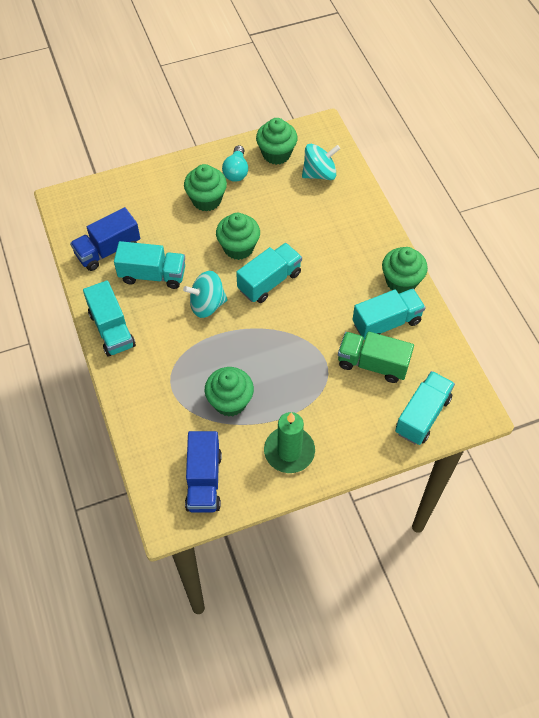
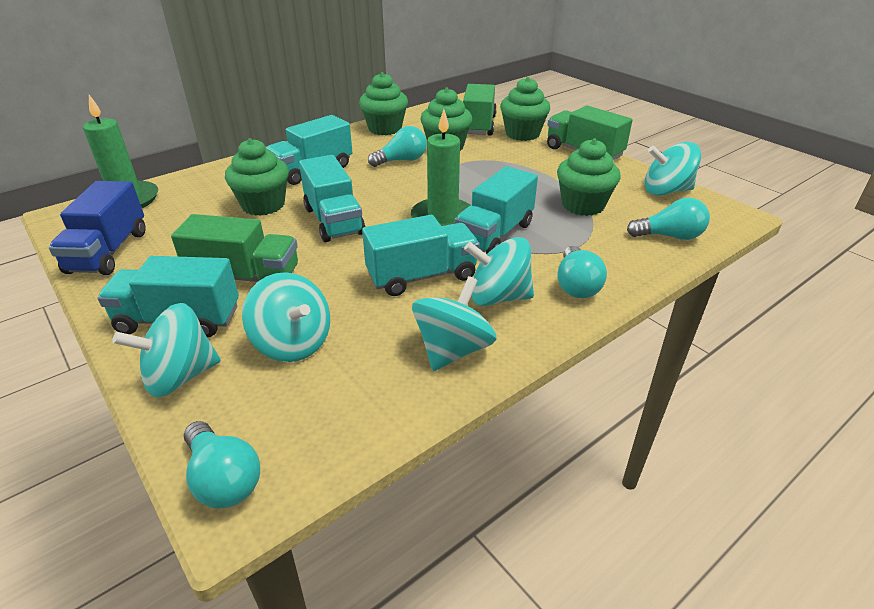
blue truck: 2 -> 1
green candle: 1 -> 2
green truck: 1 -> 3
turquoise light bulb: 1 -> 4
turquoise spinning top: 2 -> 5

